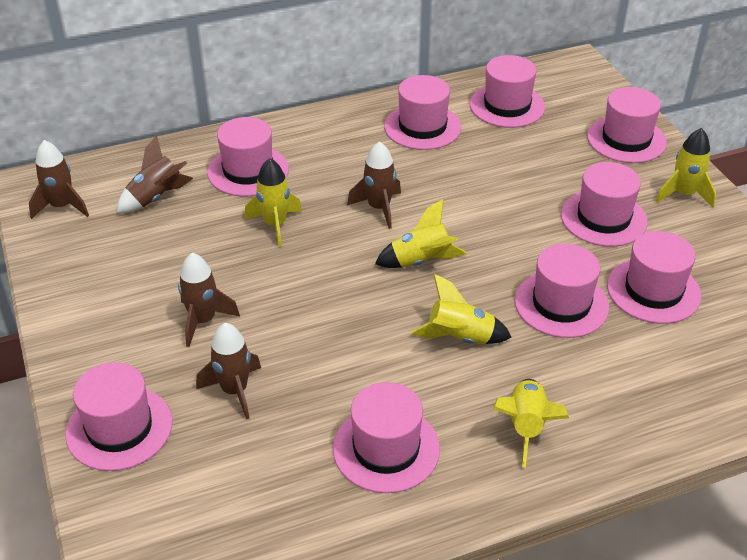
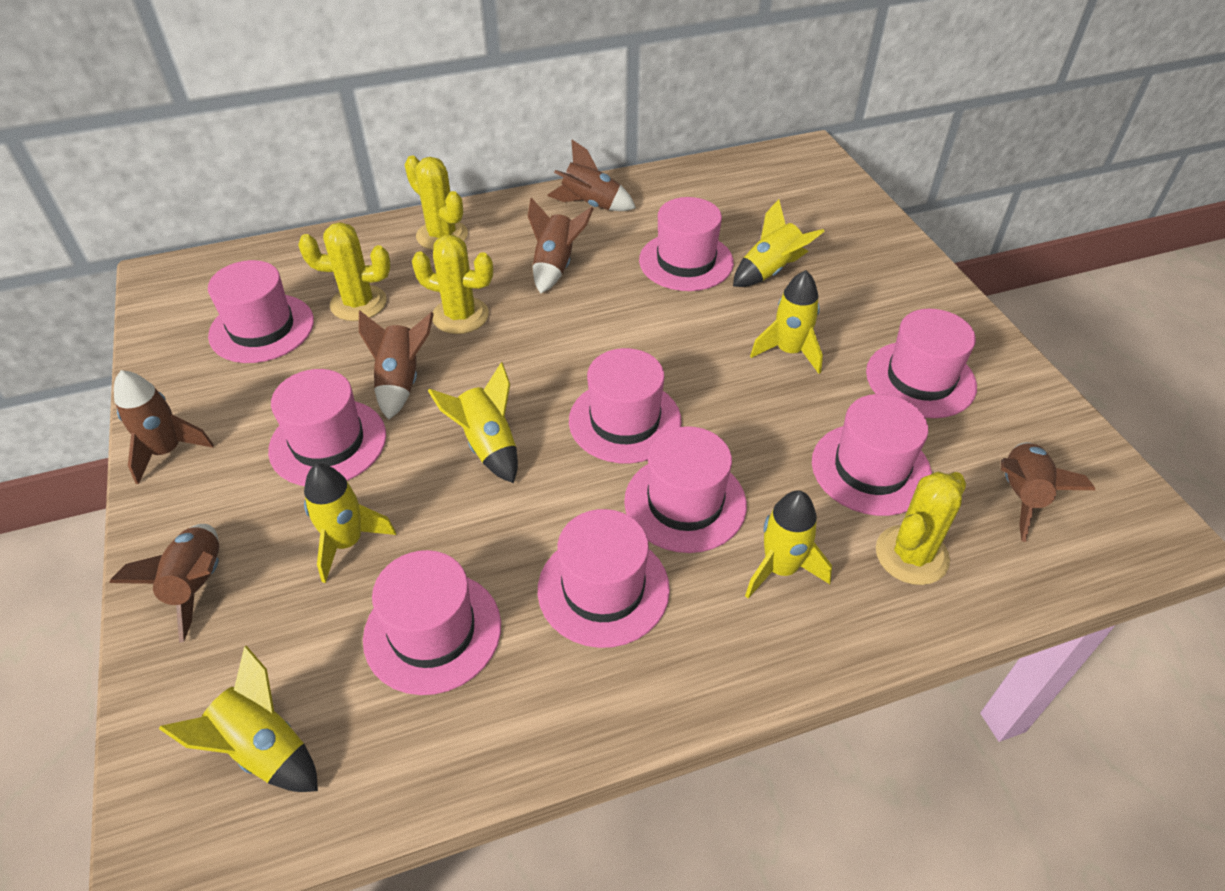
brown rocket: 5 -> 6
yellow cactus: 0 -> 4
yellow rocket: 5 -> 6

